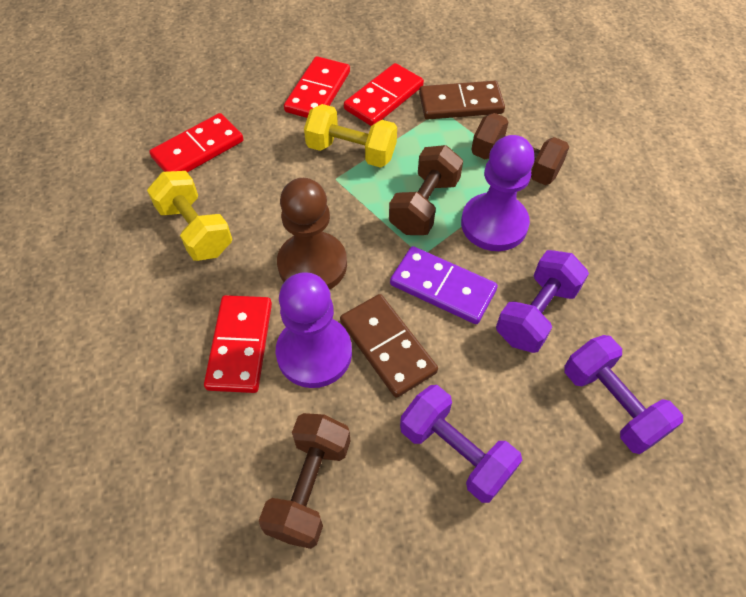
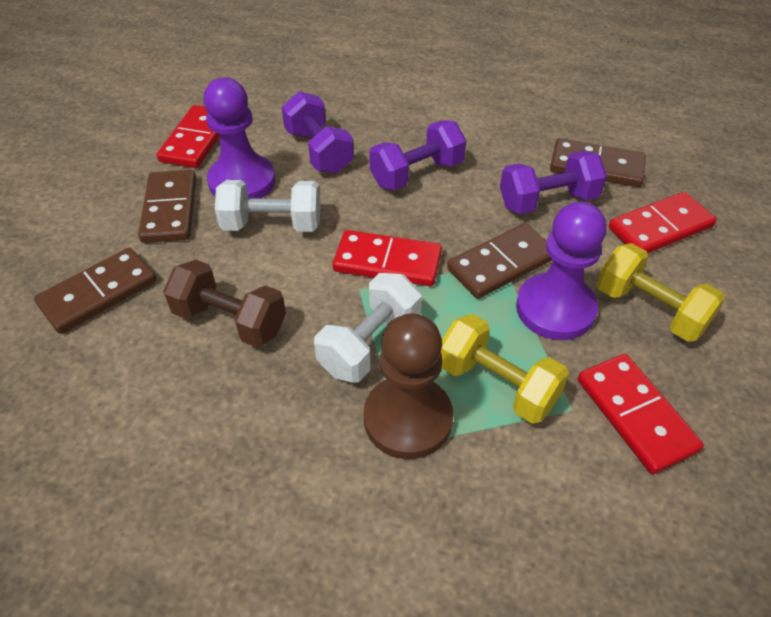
brown domino: 2 -> 4
brown dumbbell: 3 -> 1
purple domino: 1 -> 0
white dumbbell: 0 -> 2

